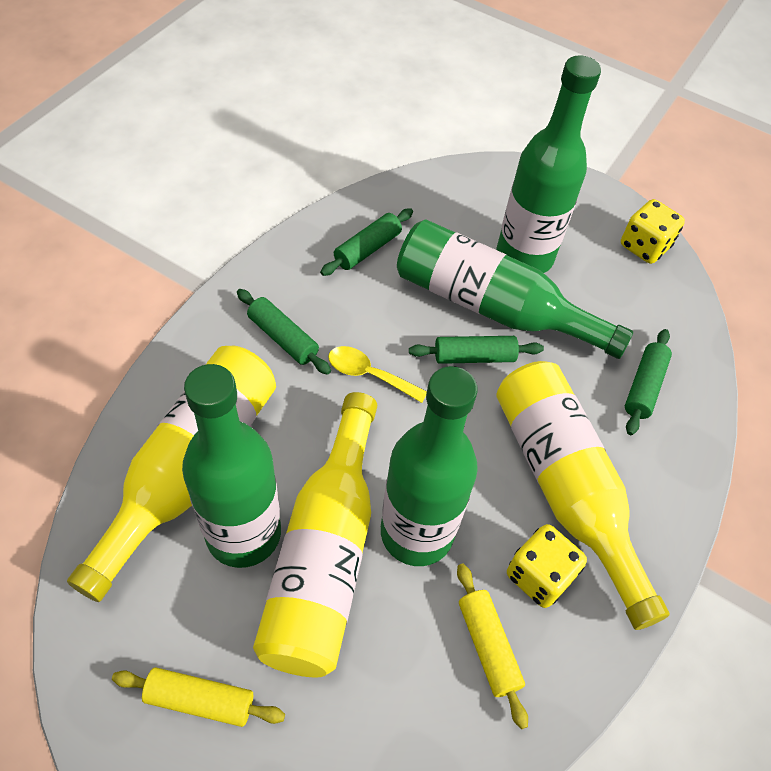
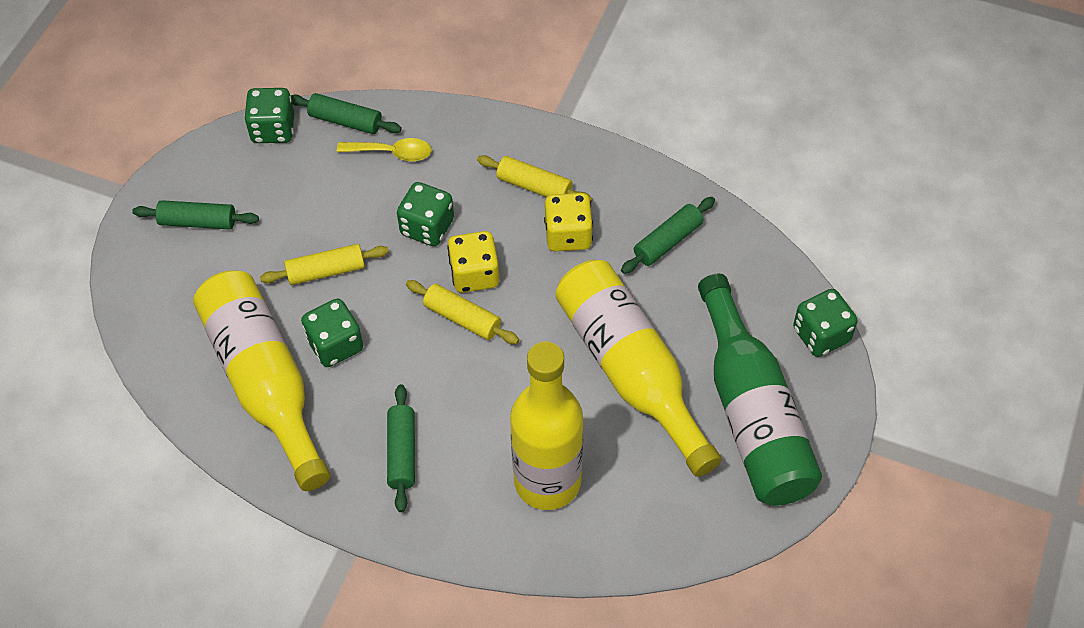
green bottle: 4 -> 1
green dice: 0 -> 4
yellow rolling pin: 2 -> 3

